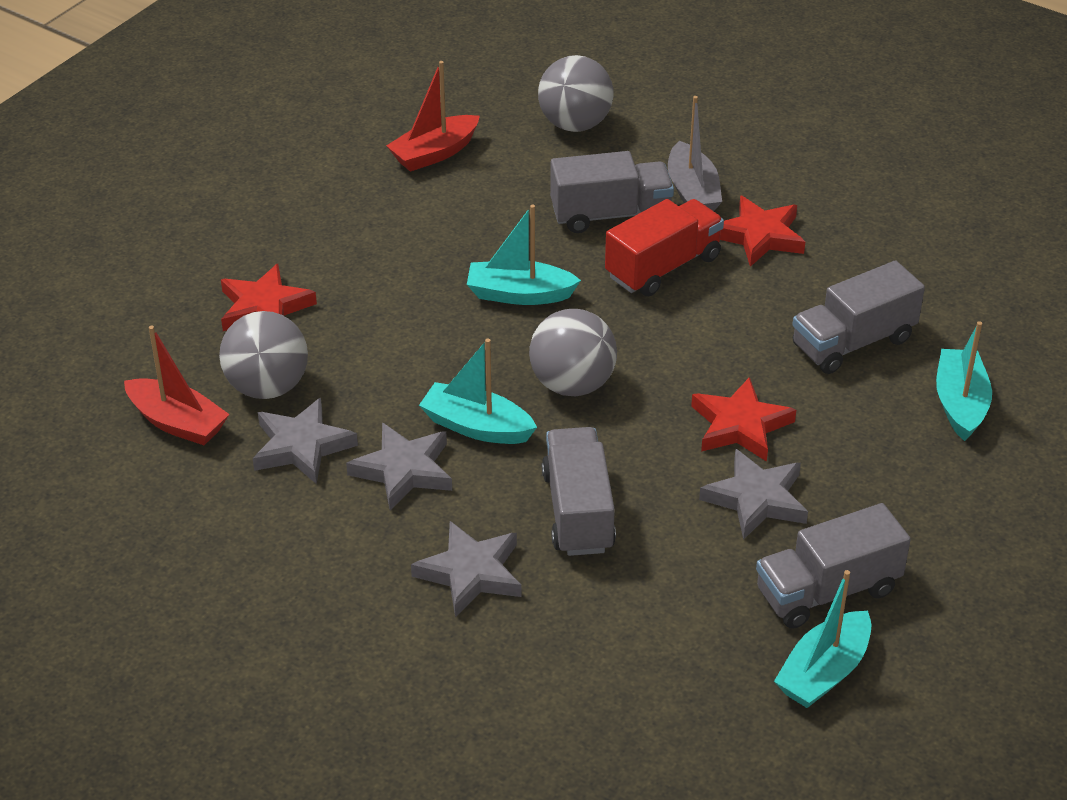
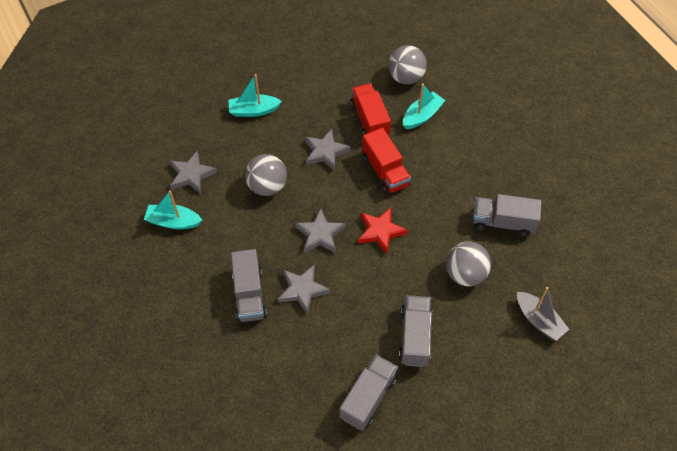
red boat: 2 -> 0
red star: 3 -> 1
red truck: 1 -> 2
turquoise boat: 4 -> 3

